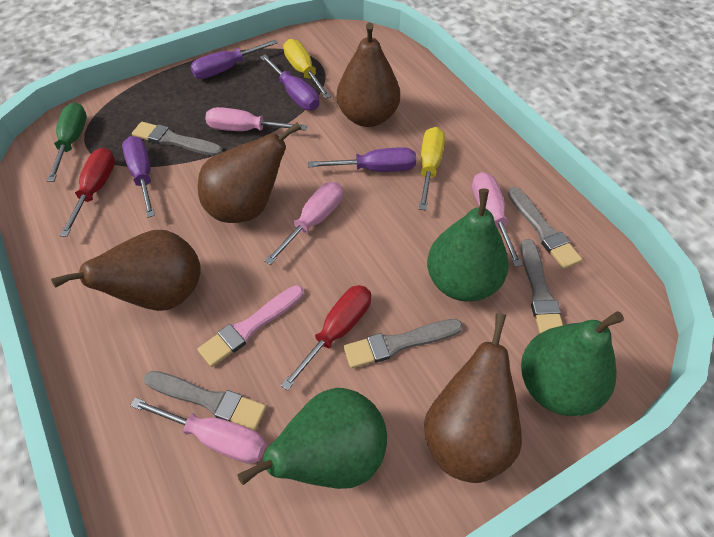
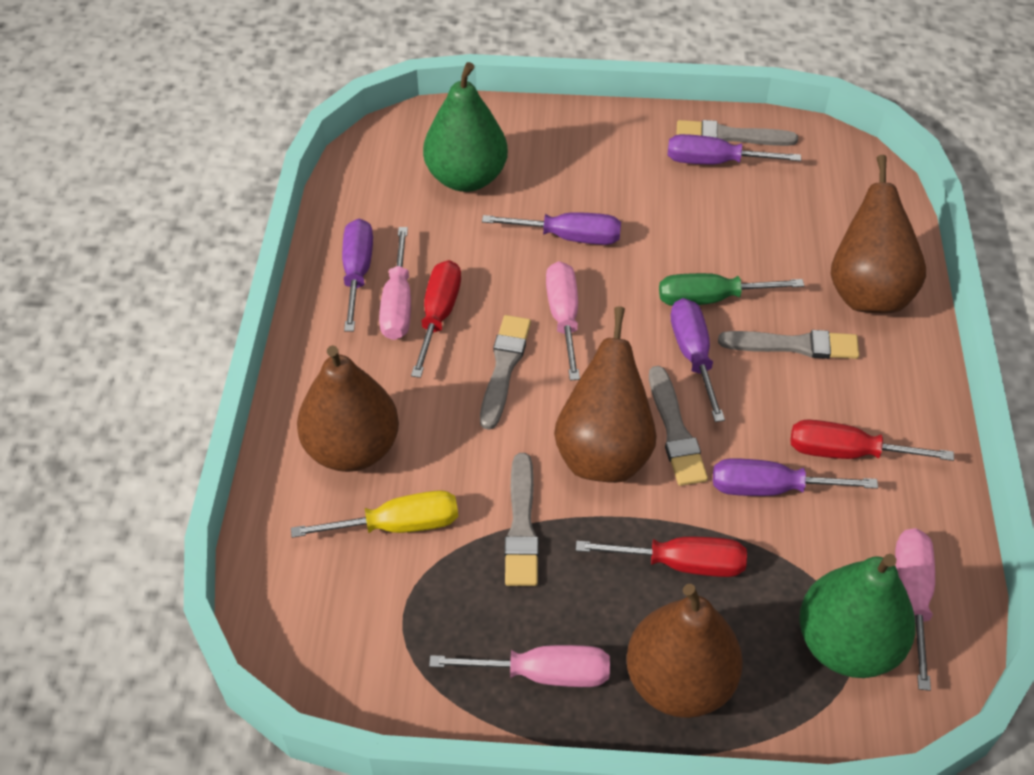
green pear: 3 -> 2
pink brush: 1 -> 0
purple screwdriver: 4 -> 5
red screwdriver: 2 -> 3
yellow screwdriver: 2 -> 1

